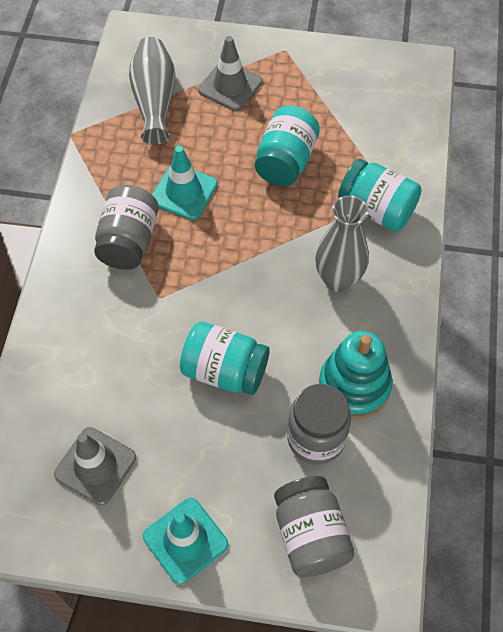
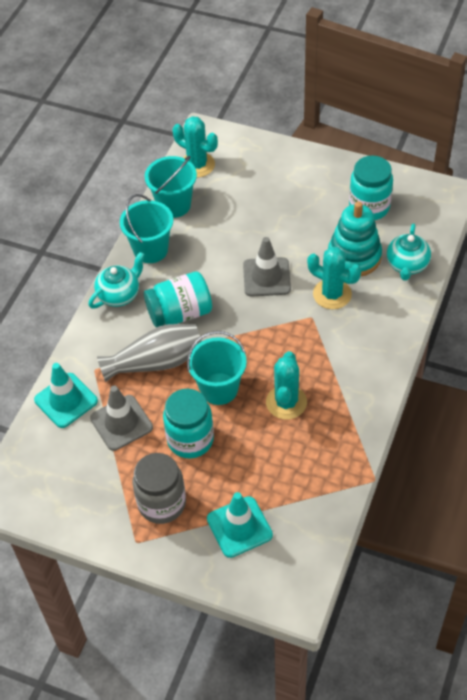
grey jar: 3 -> 1
grey vase: 2 -> 1
turquoise bucket: 0 -> 3
turquoise cactus: 0 -> 3
turquoise teapot: 0 -> 2

